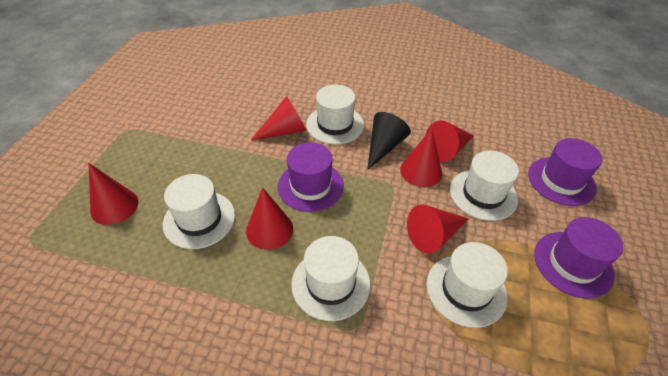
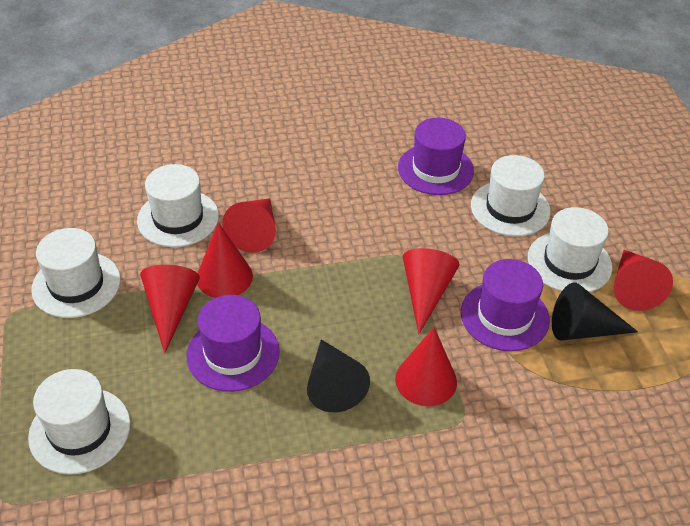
black cone: 1 -> 2

